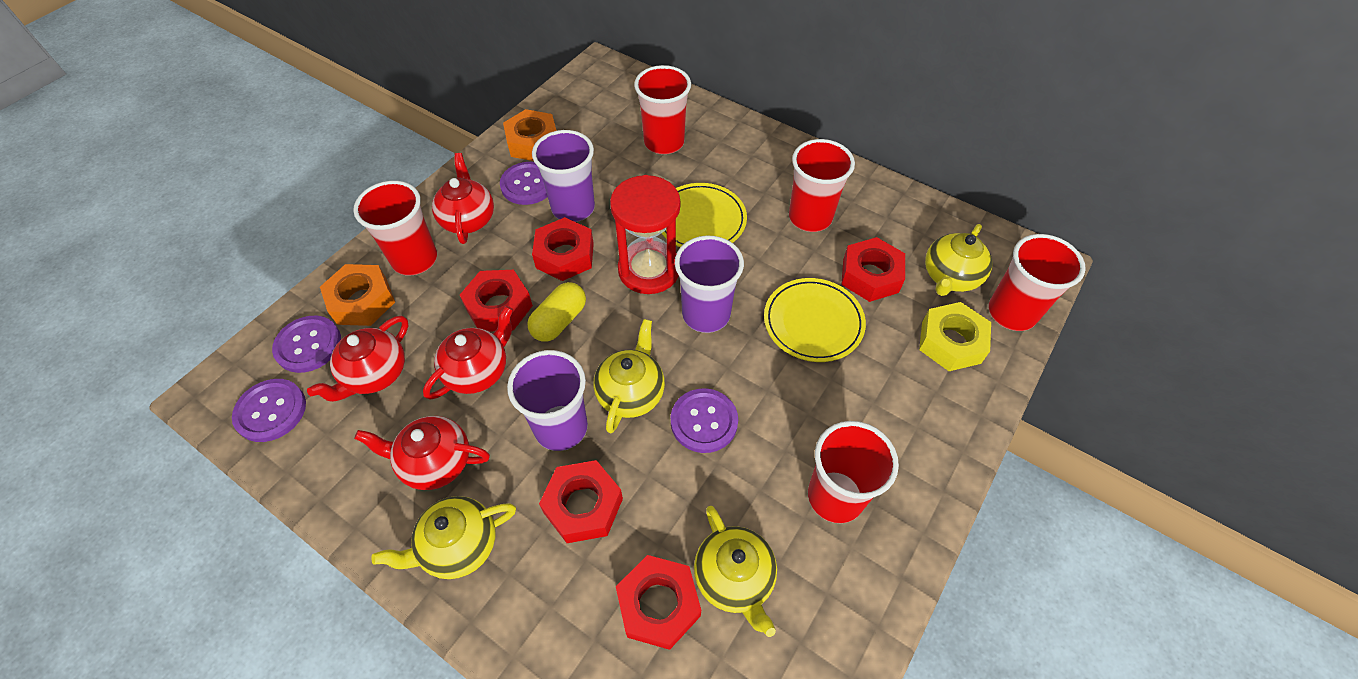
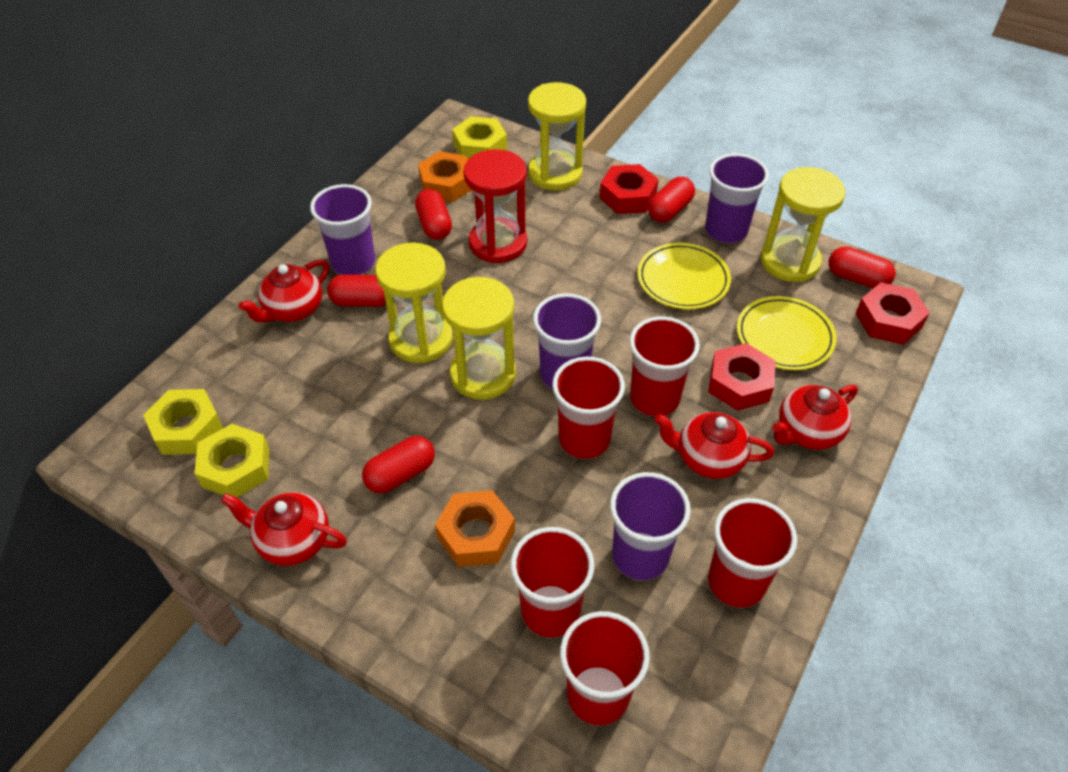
purple button: 4 -> 0
purple cup: 3 -> 4
red capsule: 0 -> 5
red nut: 5 -> 3
yellow capsule: 1 -> 0
yellow hourglass: 0 -> 4
yellow nut: 1 -> 3
yellow teapot: 4 -> 0

